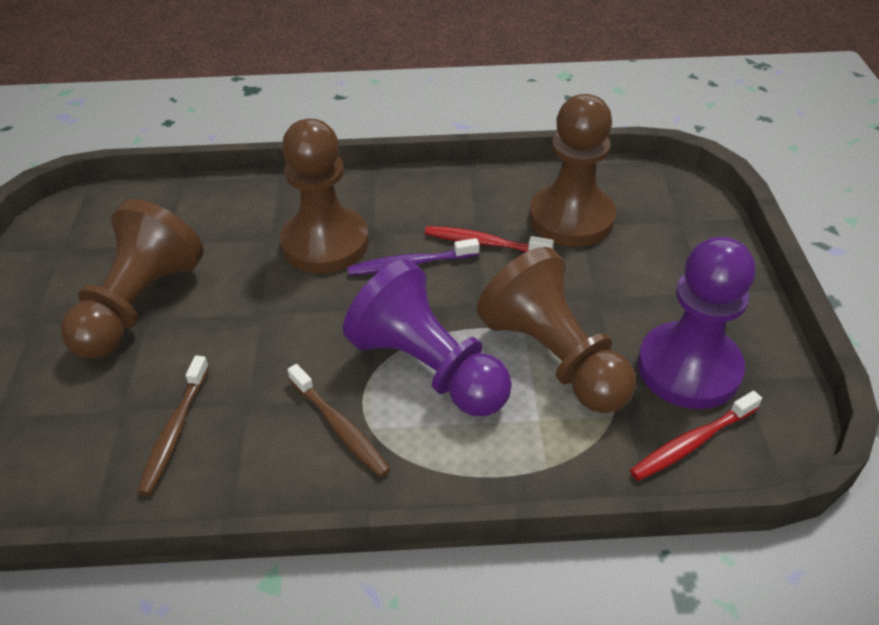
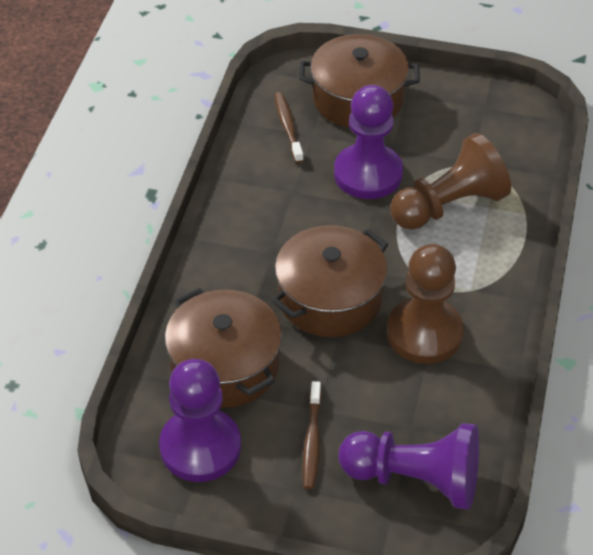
brown pawn: 4 -> 2
brown pot: 0 -> 3
purple pawn: 2 -> 3
purple toothbrush: 1 -> 0
red toothbrush: 2 -> 0

